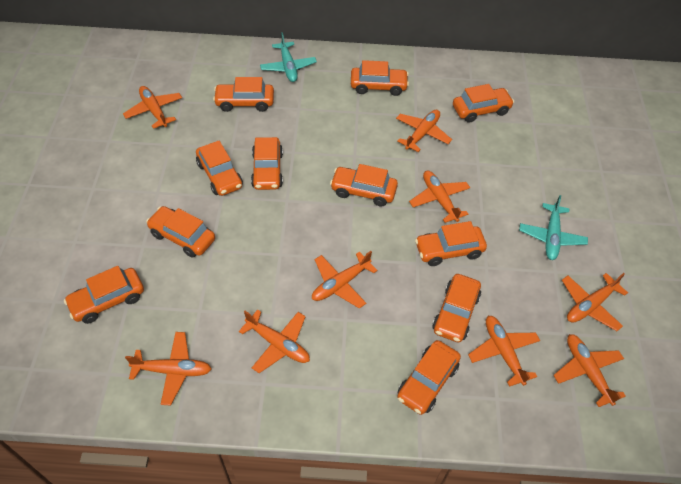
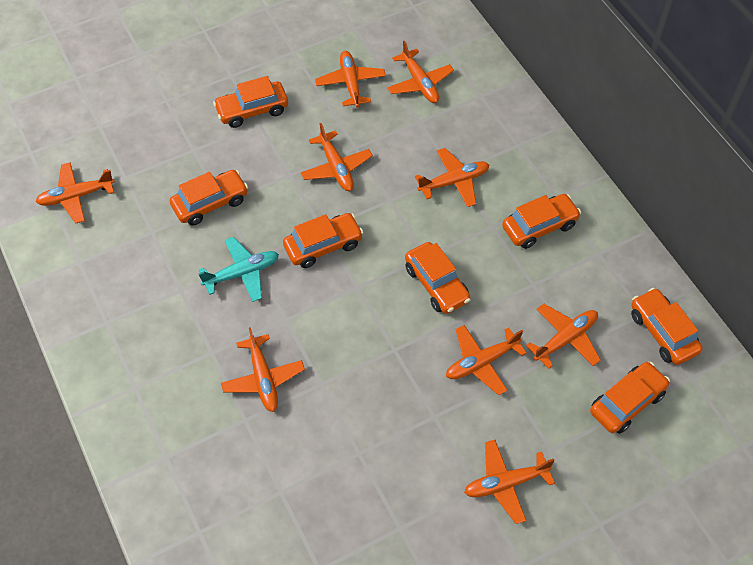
orange car: 11 -> 7
turquoise plane: 2 -> 1

